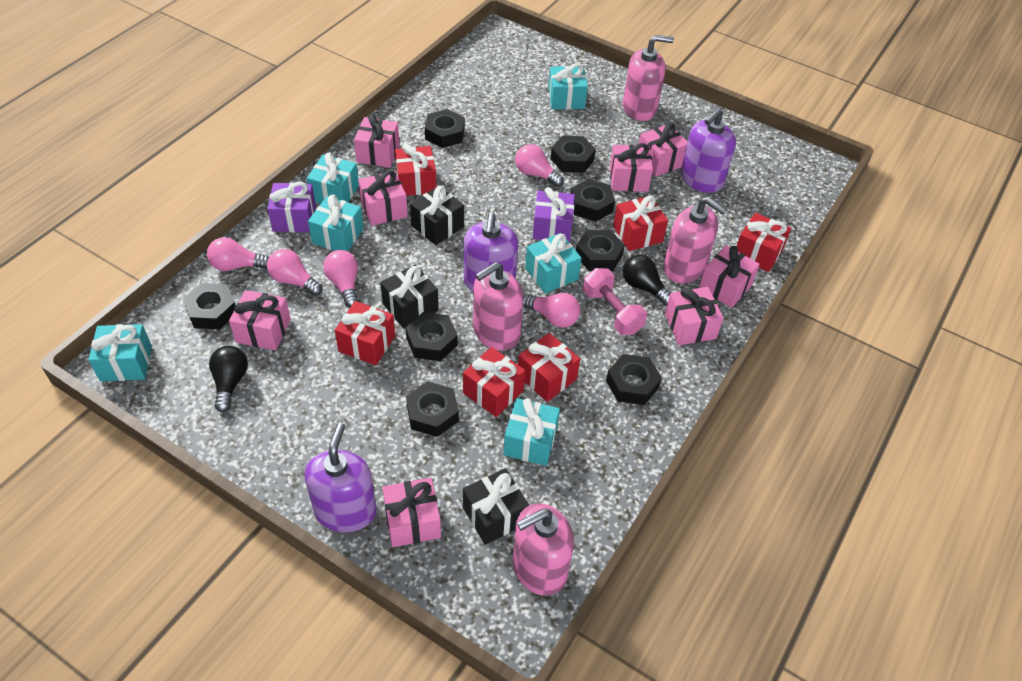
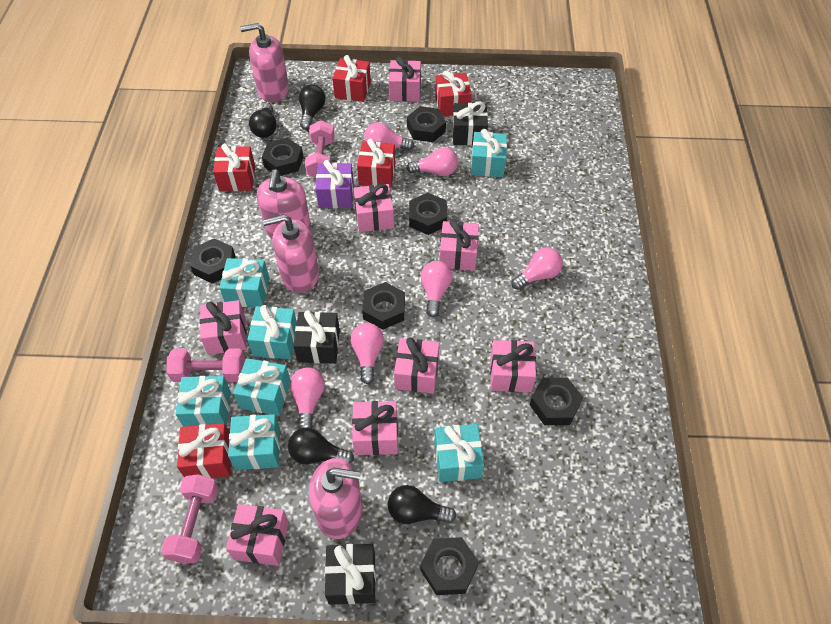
black light bulb: 2 -> 4
black nut: 8 -> 7
pink dumbbell: 1 -> 3
pink light bulb: 5 -> 6
purple gift: 2 -> 1
purple soap dispenser: 3 -> 0
red gift: 6 -> 5
turquoise gift: 6 -> 7

